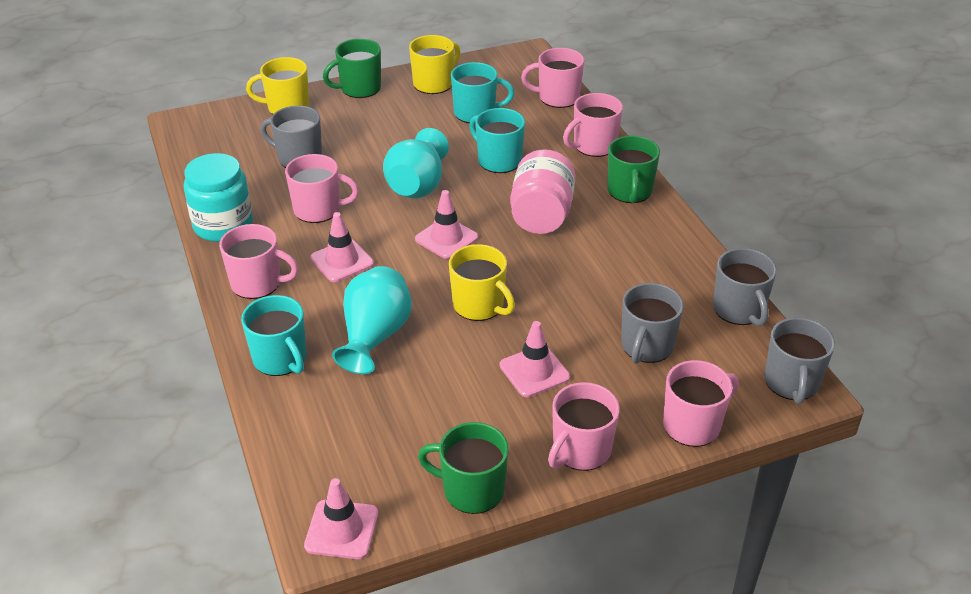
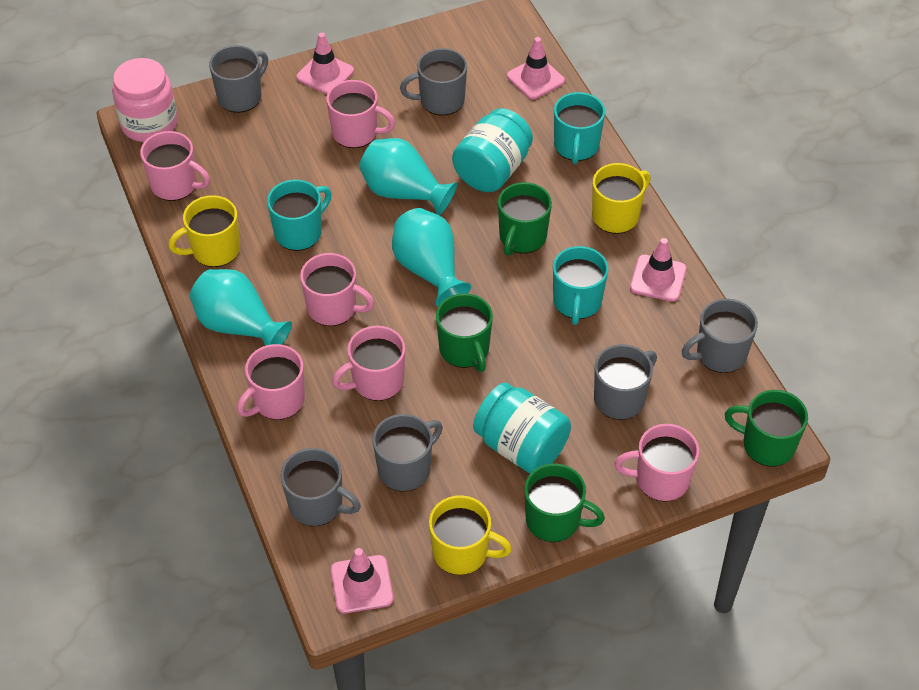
green mug: 3 -> 4
grey mug: 4 -> 6
turquoise jar: 1 -> 2
turquoise vase: 2 -> 3

